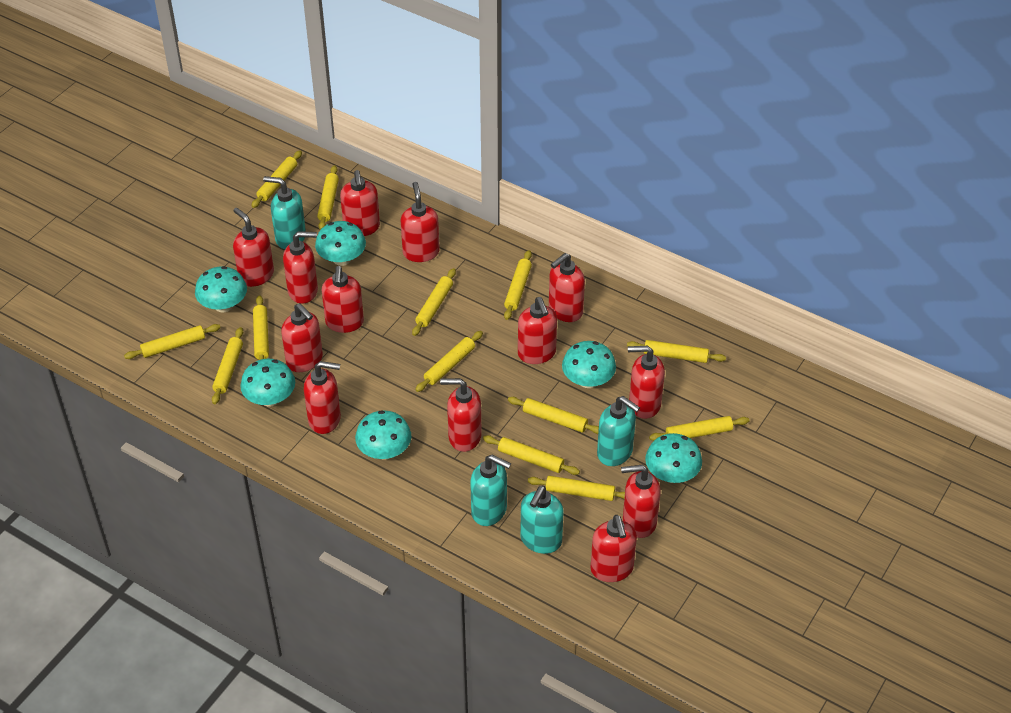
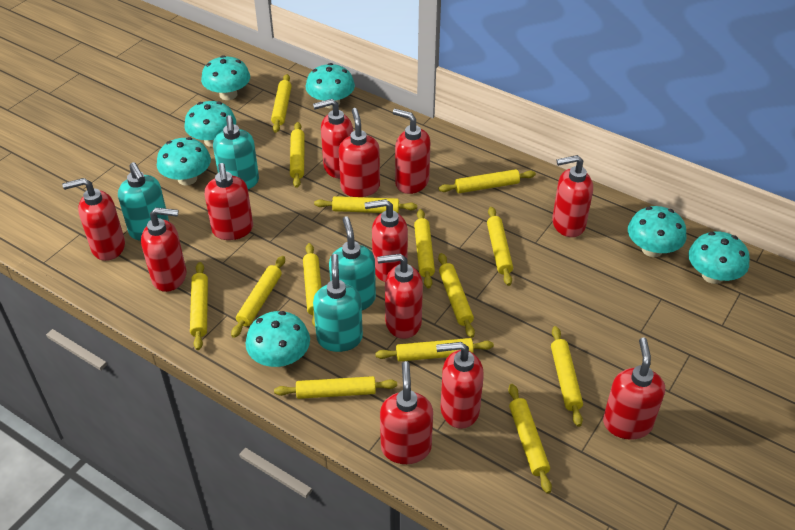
red soap dispenser: 13 -> 12
turquoise mushroom: 6 -> 7
yellow rolling pin: 13 -> 14

